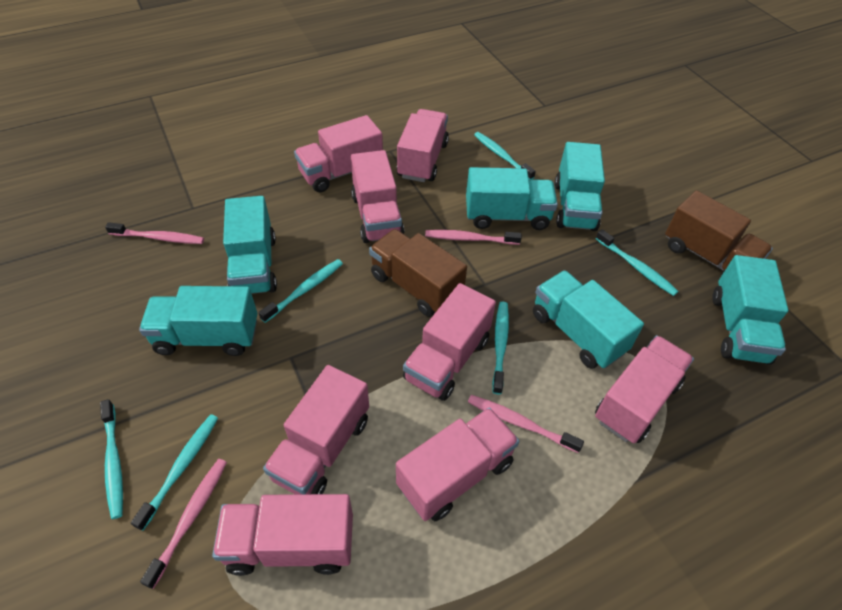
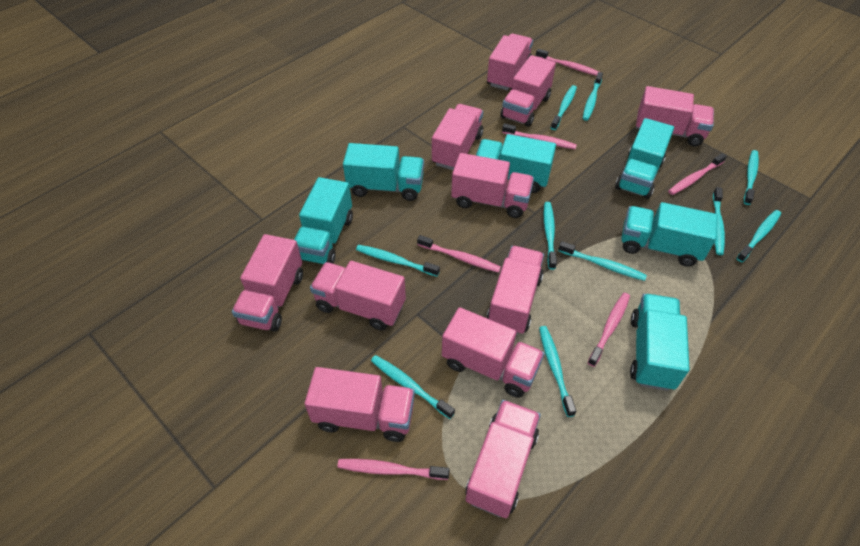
brown truck: 2 -> 0
pink toothbrush: 4 -> 6
pink truck: 8 -> 11
turquoise toothbrush: 6 -> 10

